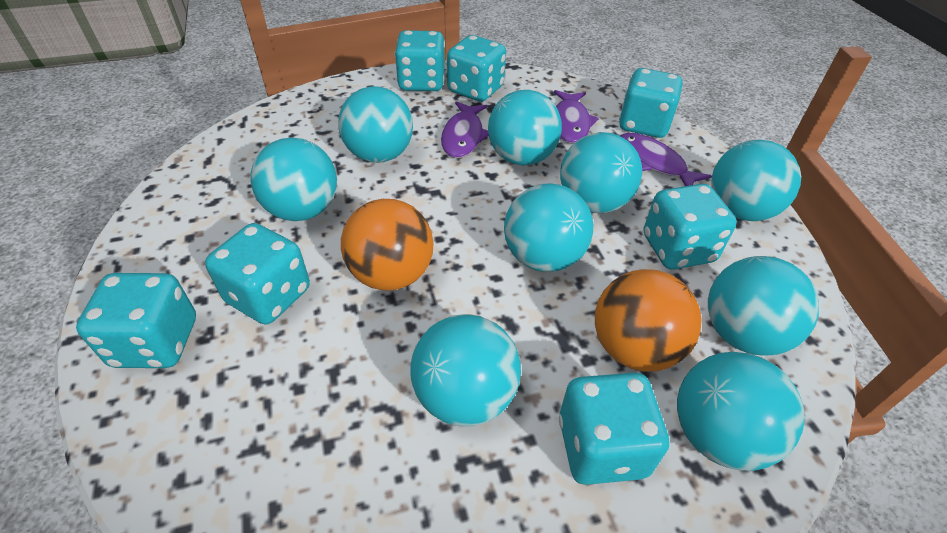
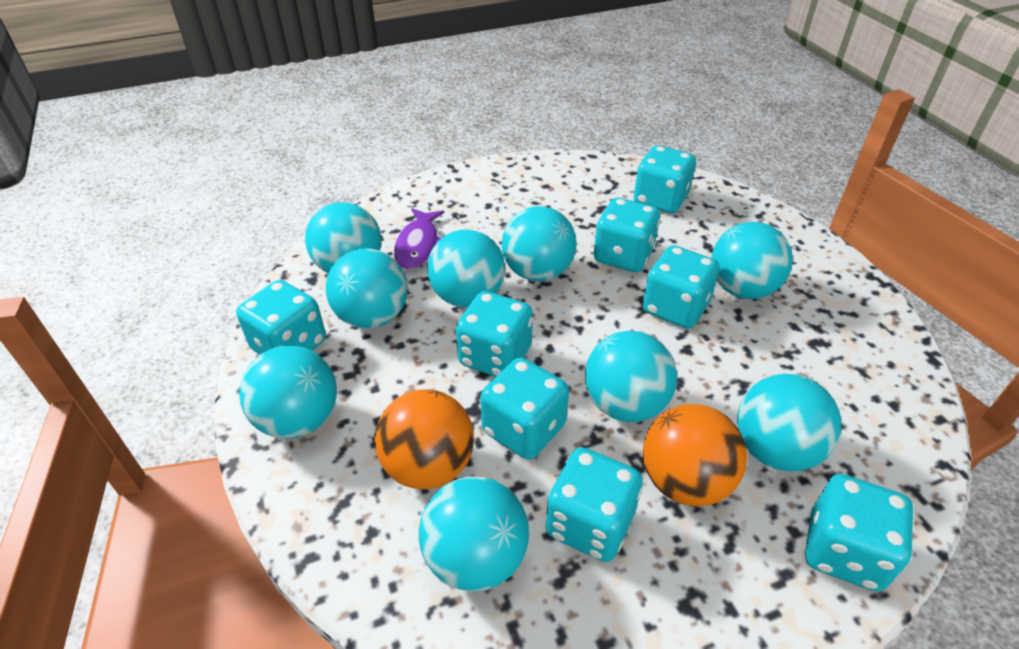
purple fish: 3 -> 1
turquoise dice: 7 -> 8

